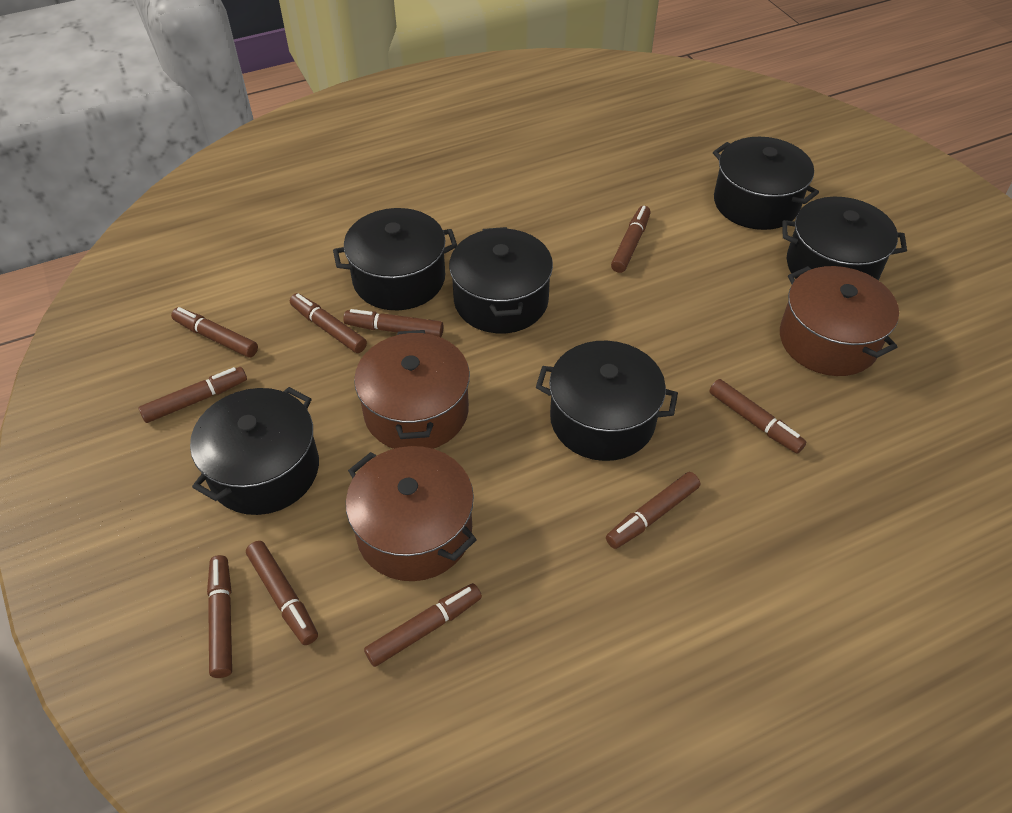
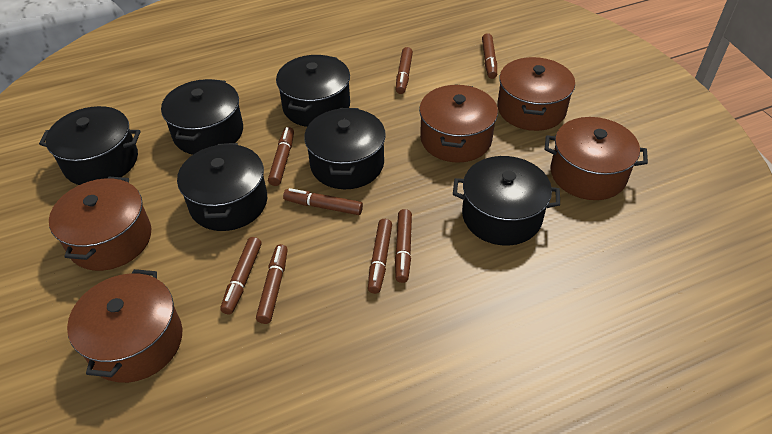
brown marker: 10 -> 8
brown pot: 3 -> 5

